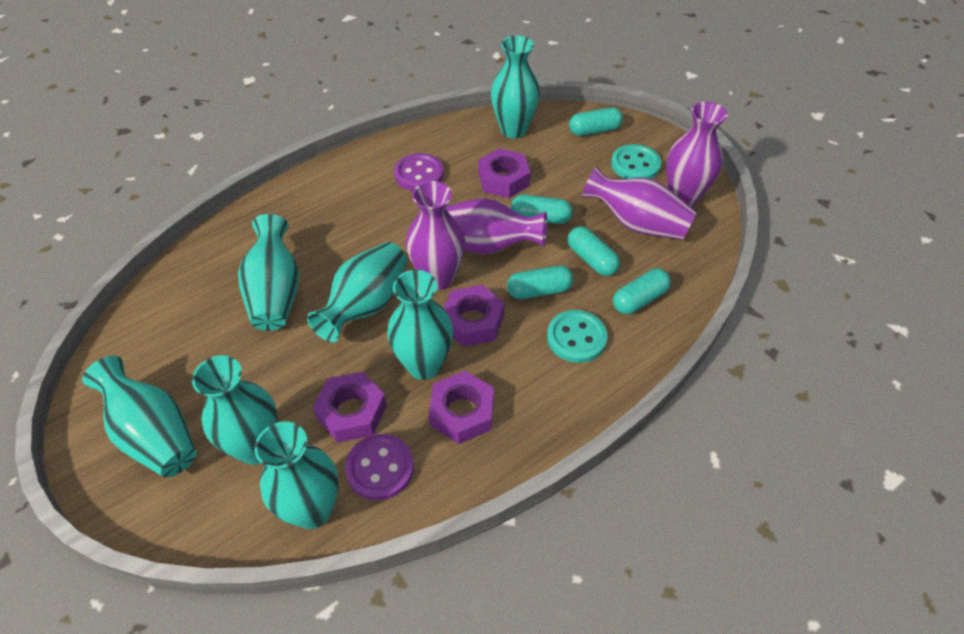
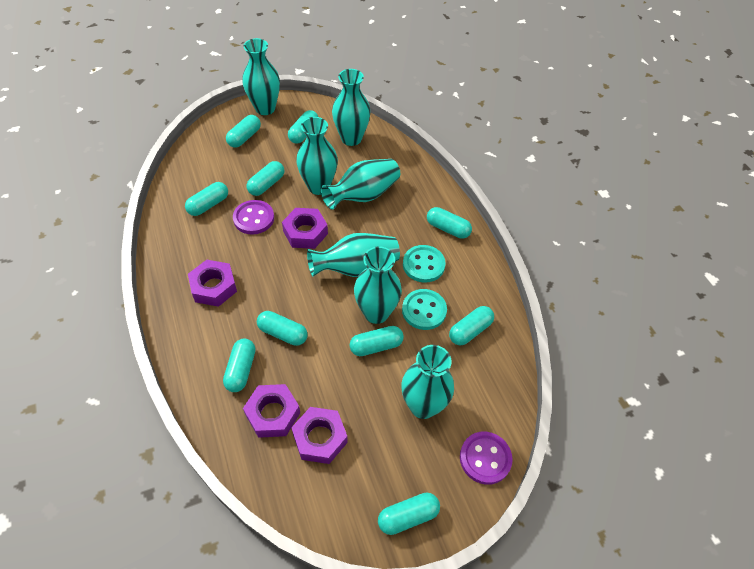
purple vase: 4 -> 0
turquoise capsule: 5 -> 10

